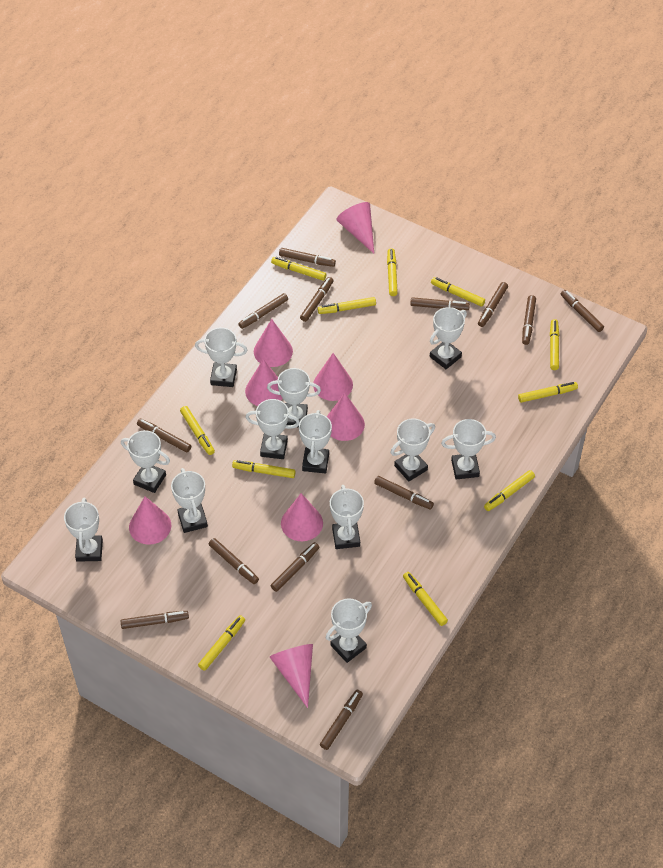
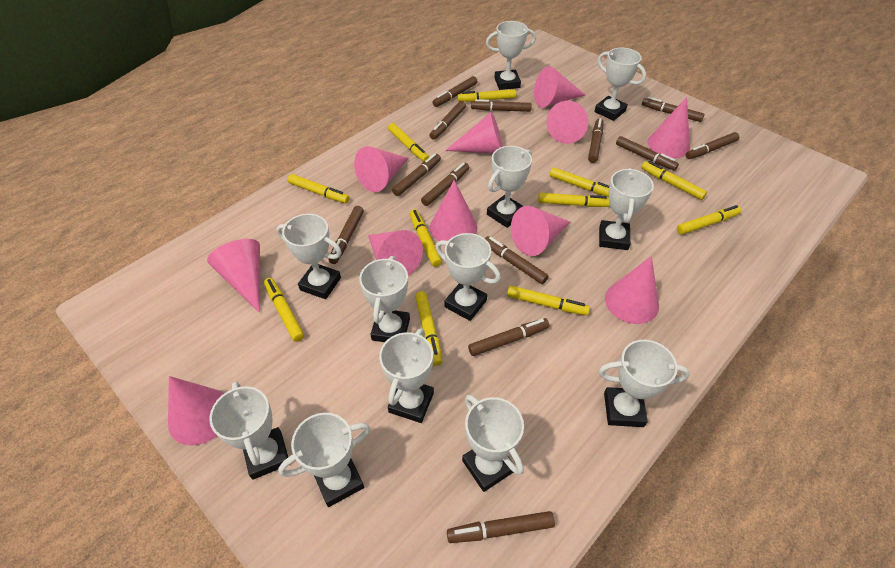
pink cone: 8 -> 11

